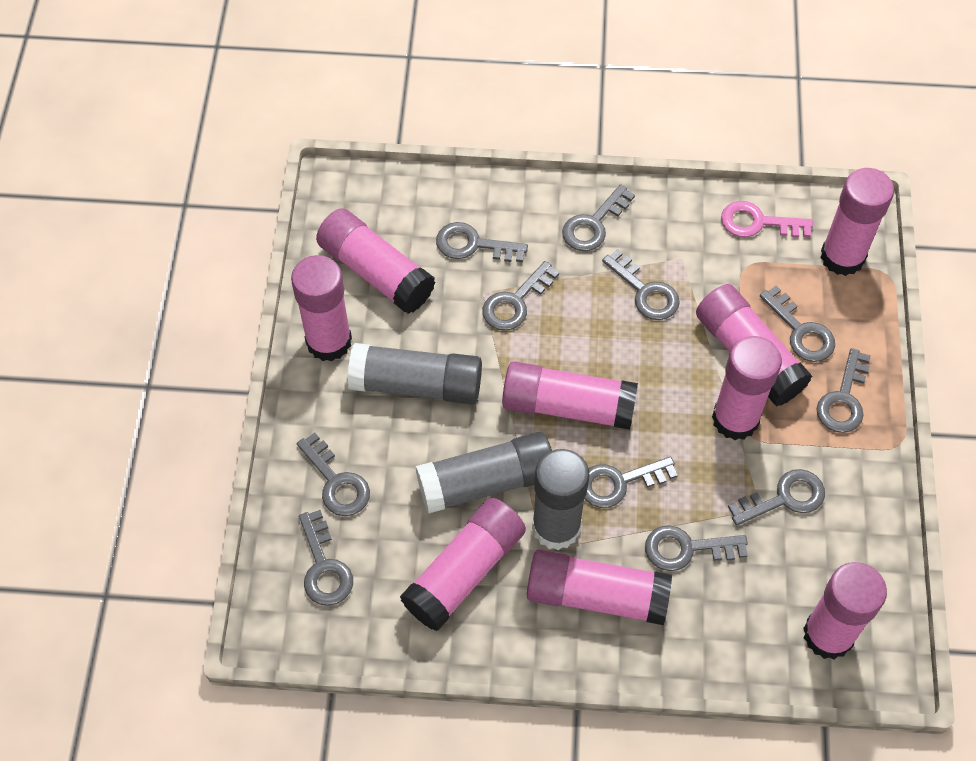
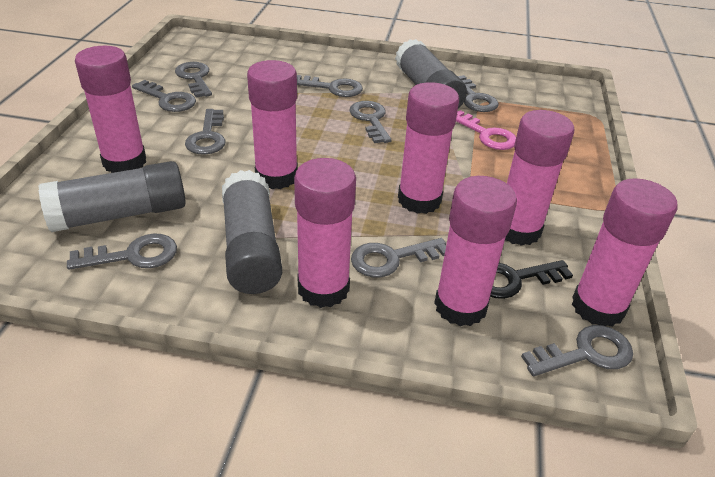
black key: 0 -> 1
grey key: 11 -> 9
pink glue stick: 9 -> 7

